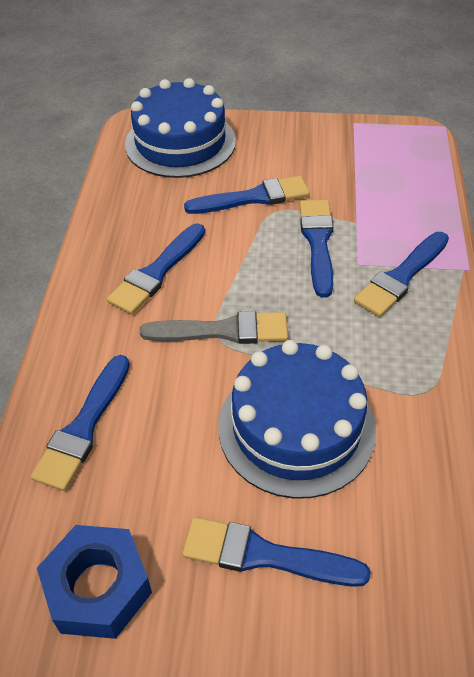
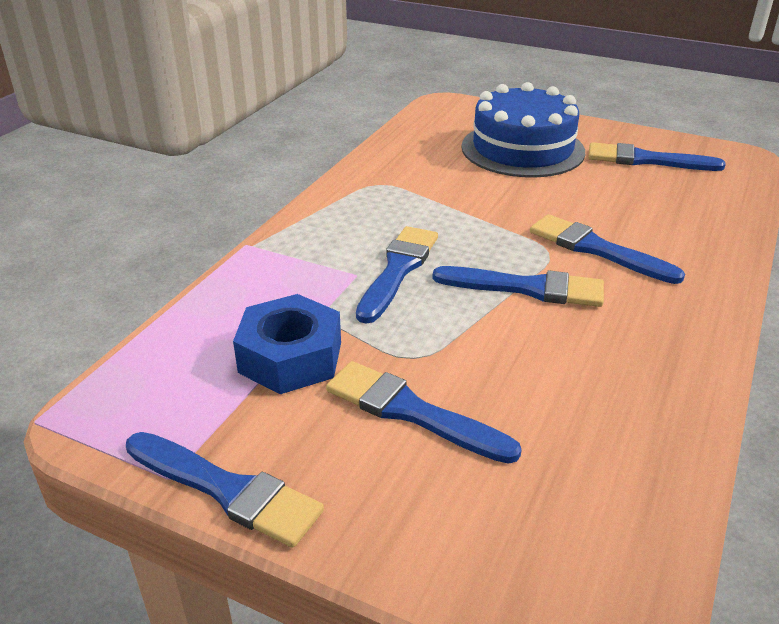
blue cake: 2 -> 1
grey brush: 1 -> 0

